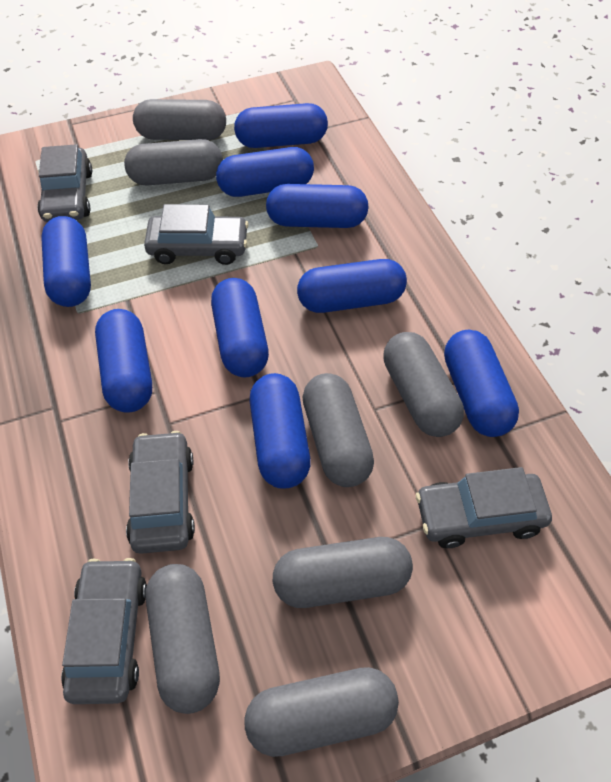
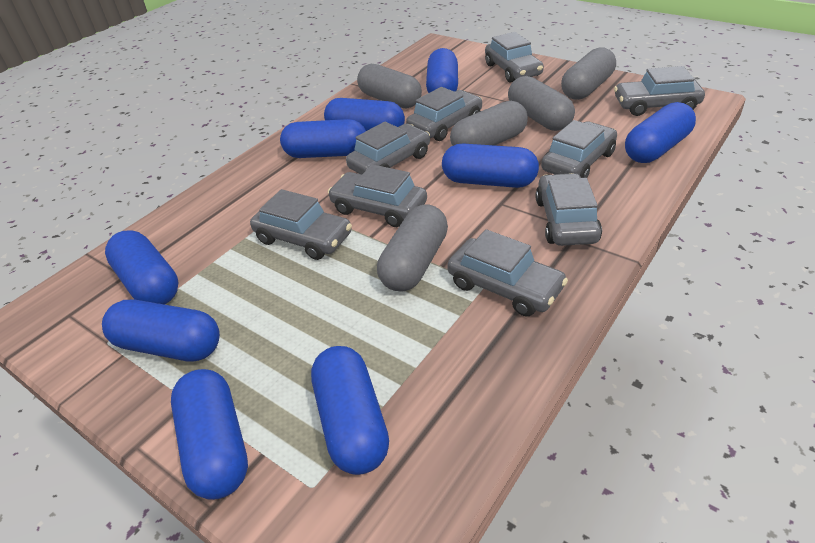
grey capsule: 7 -> 5
grey car: 5 -> 9

